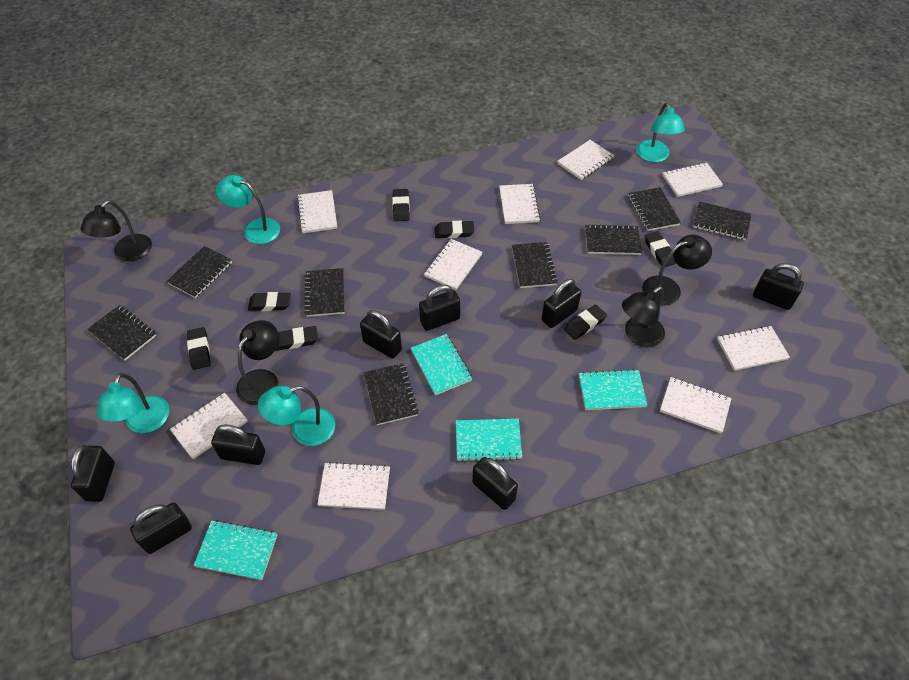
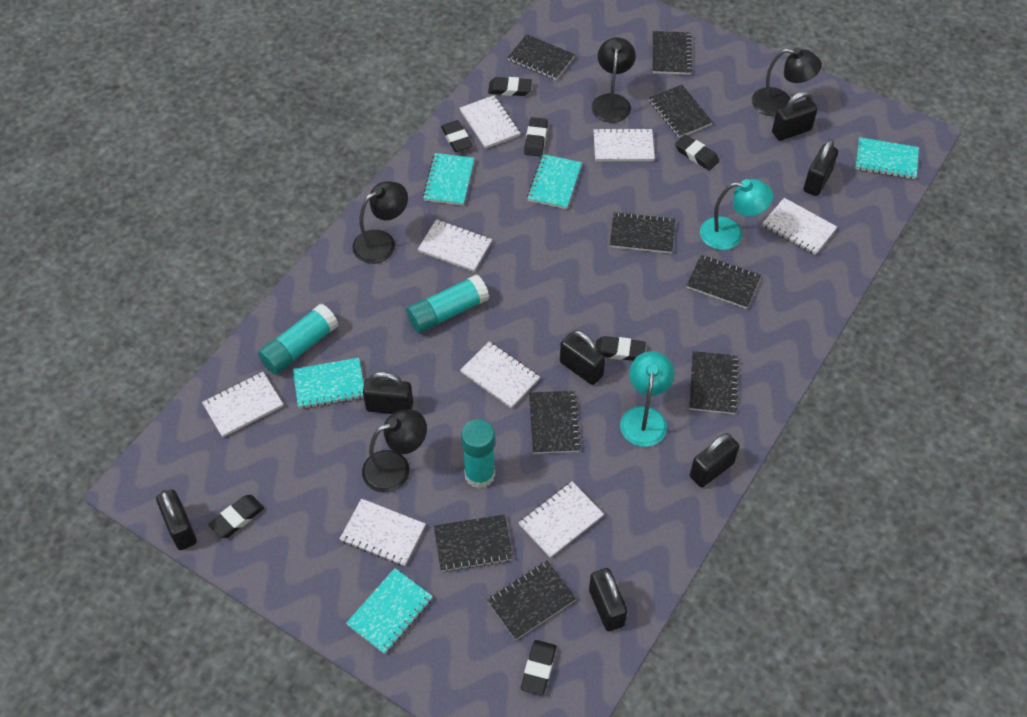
black notebook: 8 -> 9
black padlock: 8 -> 7
turquoise glue stick: 0 -> 3
turquoise lamp: 4 -> 2
turquoise notebook: 4 -> 5
white notebook: 9 -> 8

